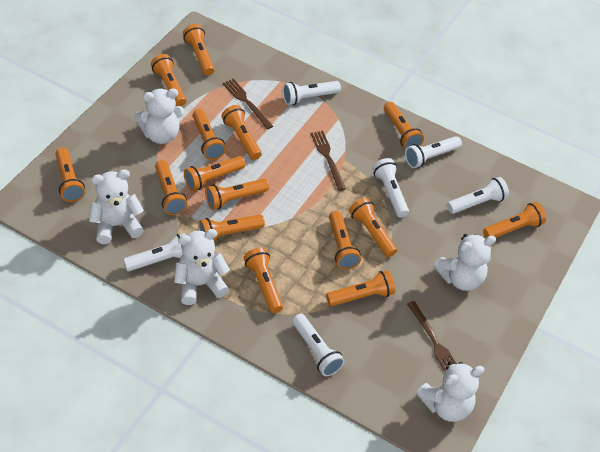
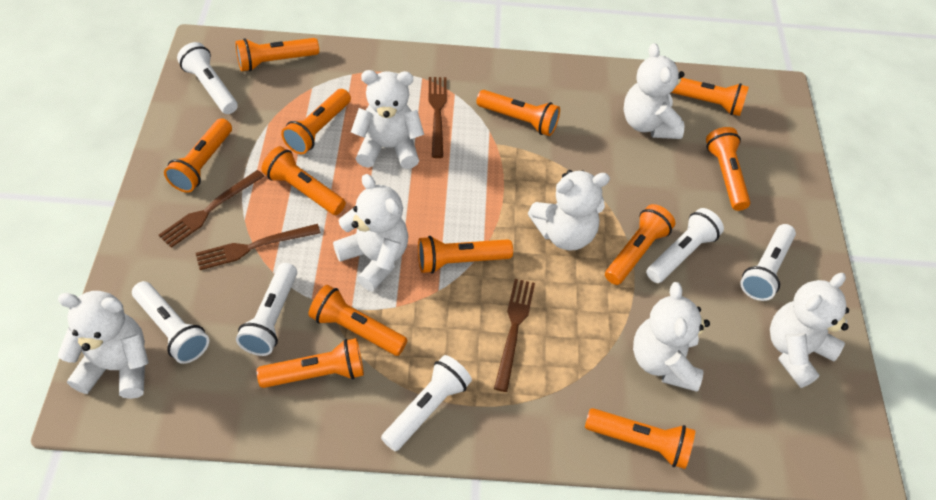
brown fork: 3 -> 4
orange flashlight: 15 -> 12
white teddy bear: 5 -> 7

